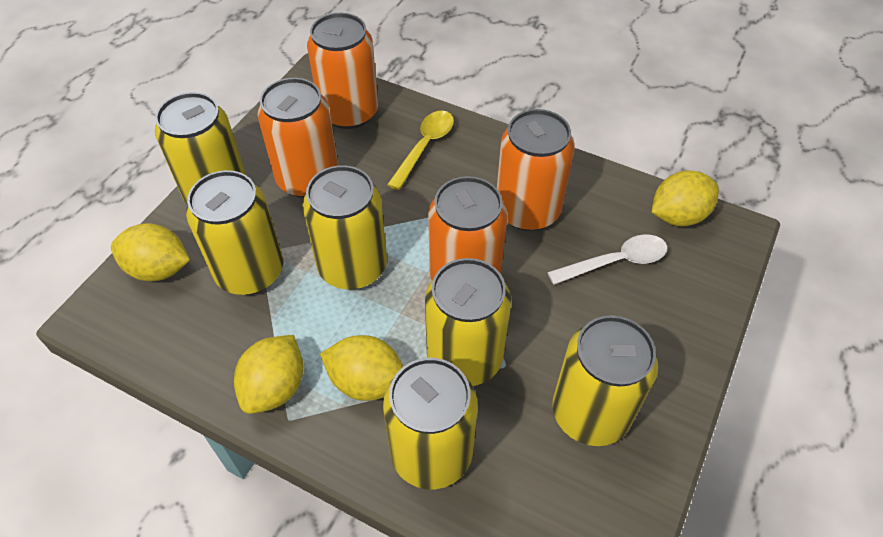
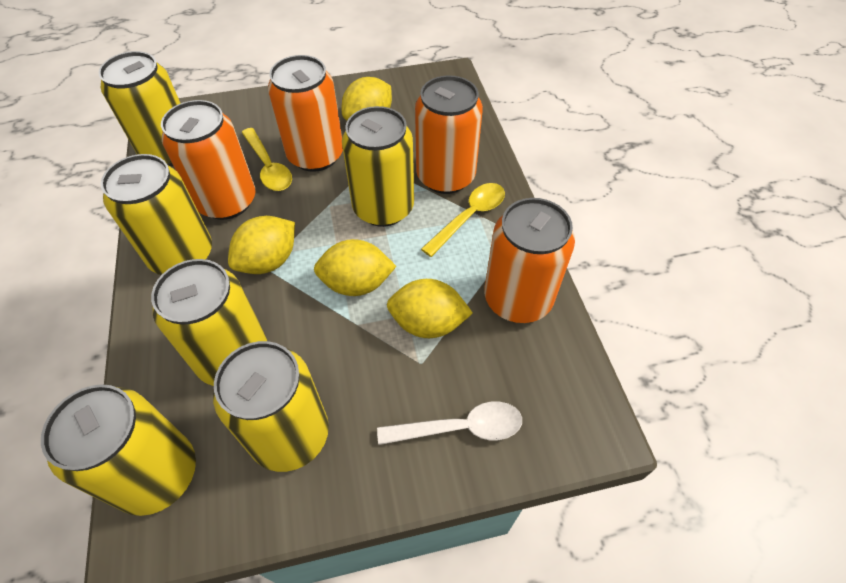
yellow spoon: 1 -> 2

